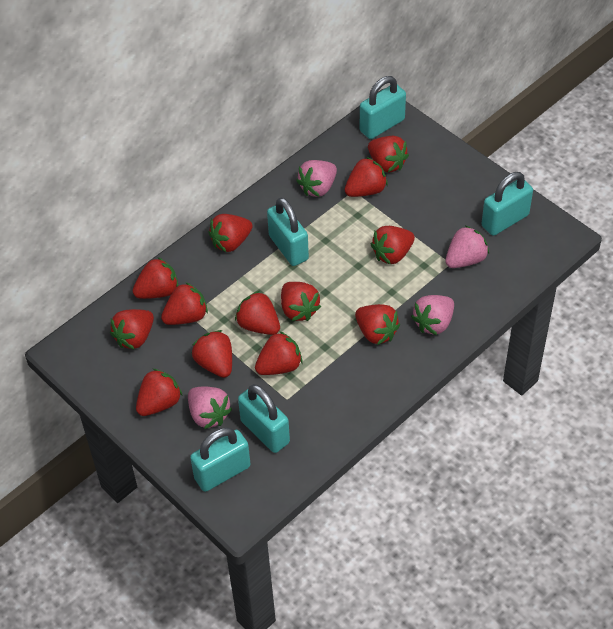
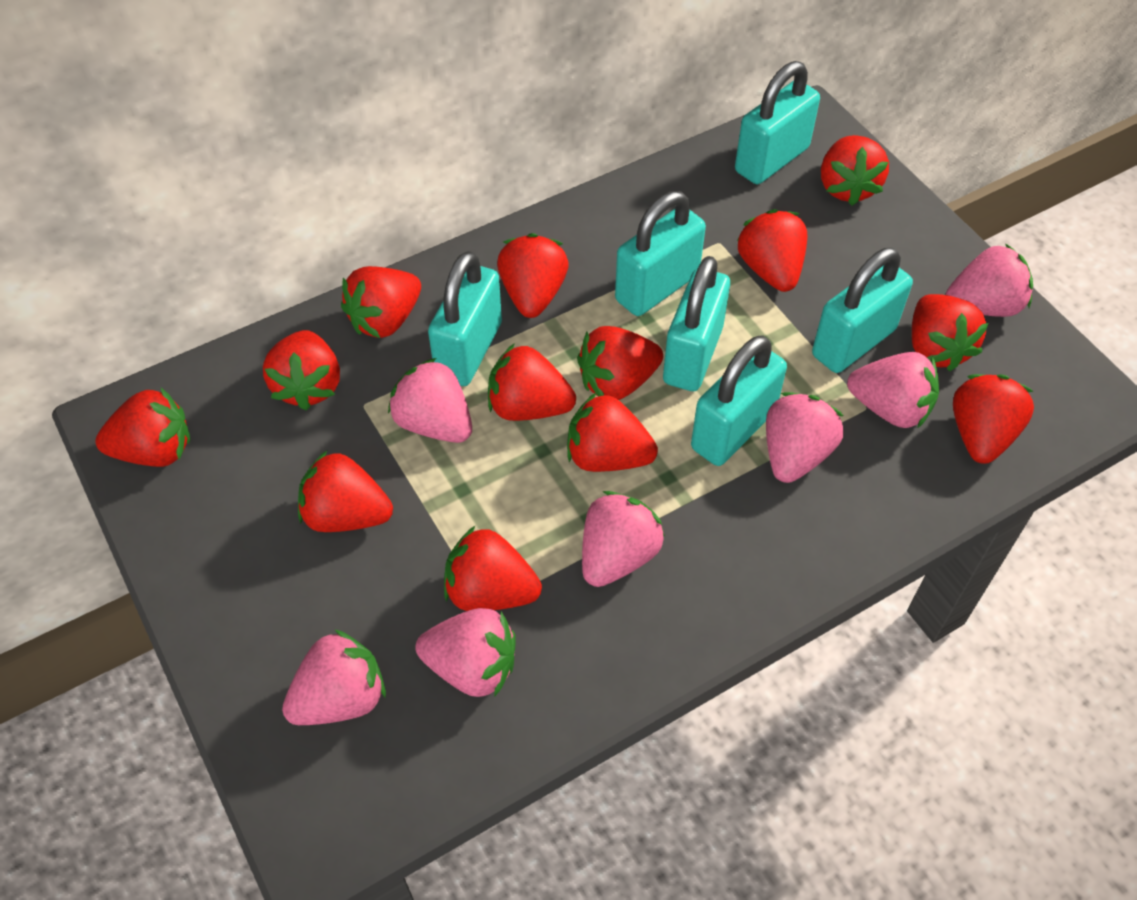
pink strawberry: 4 -> 7
turquoise padlock: 5 -> 6

